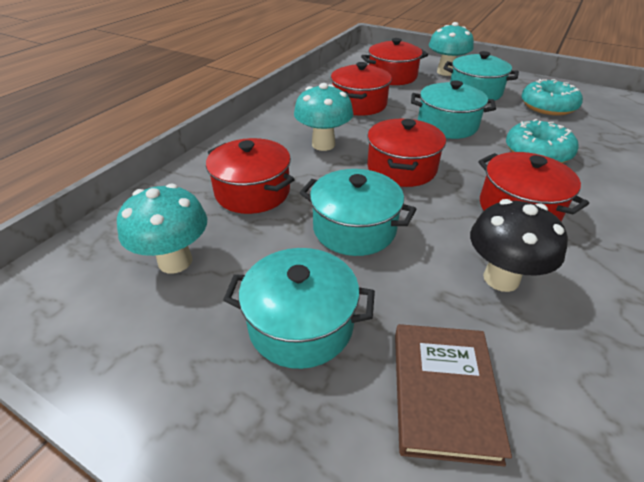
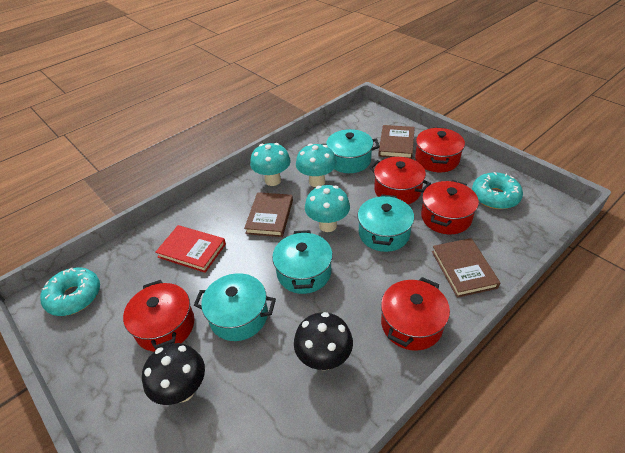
black mushroom: 1 -> 2
brown book: 1 -> 3
red book: 0 -> 1

